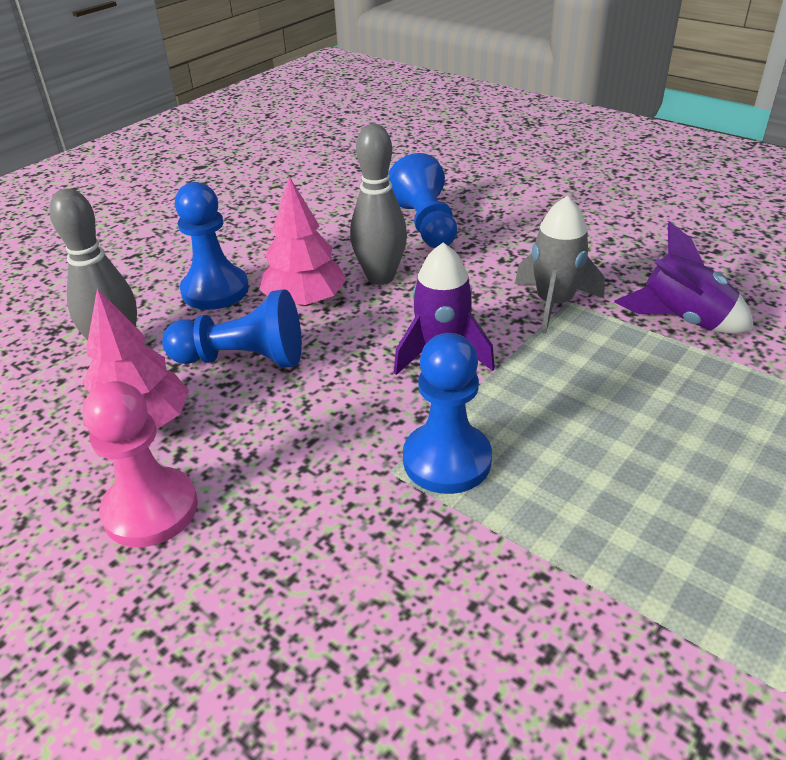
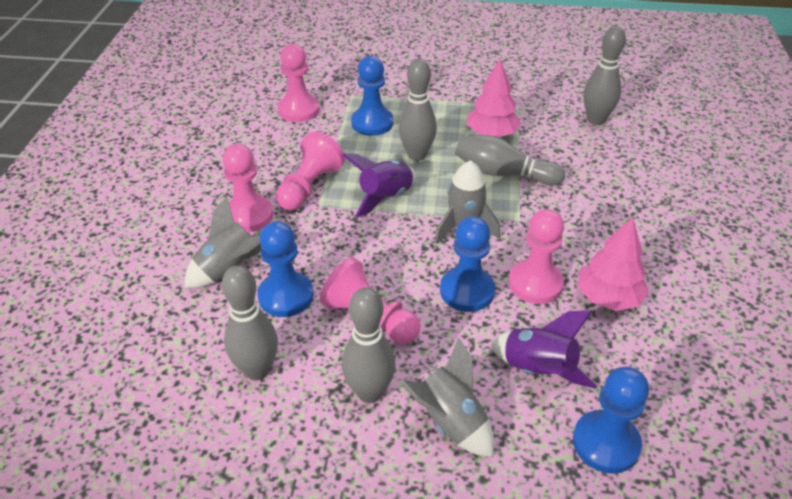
grey bowling pin: 2 -> 5
grey rocket: 1 -> 3
pink pawn: 1 -> 5

